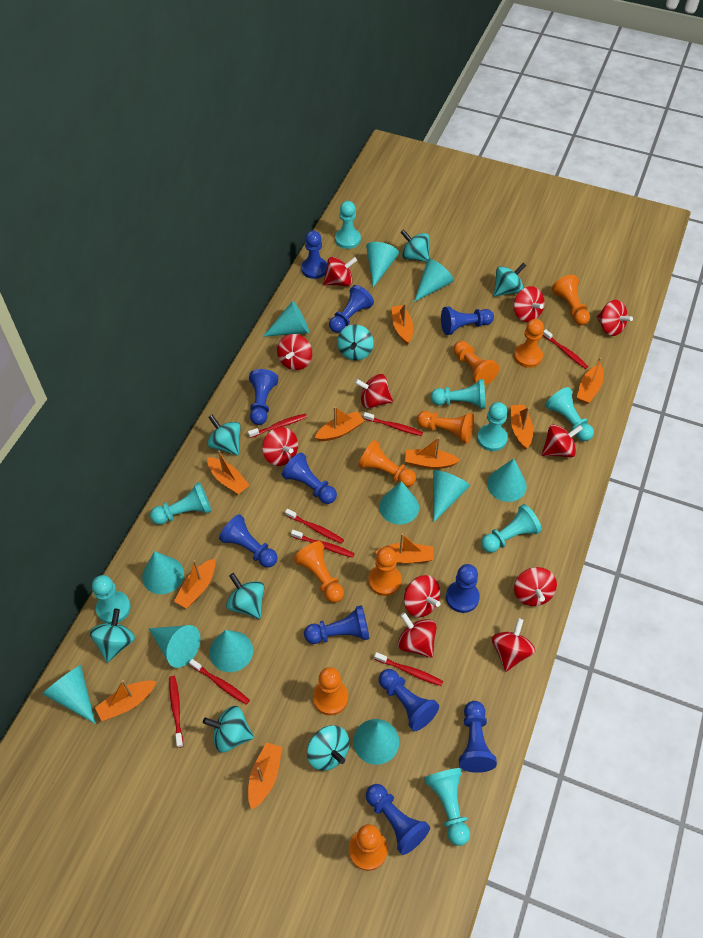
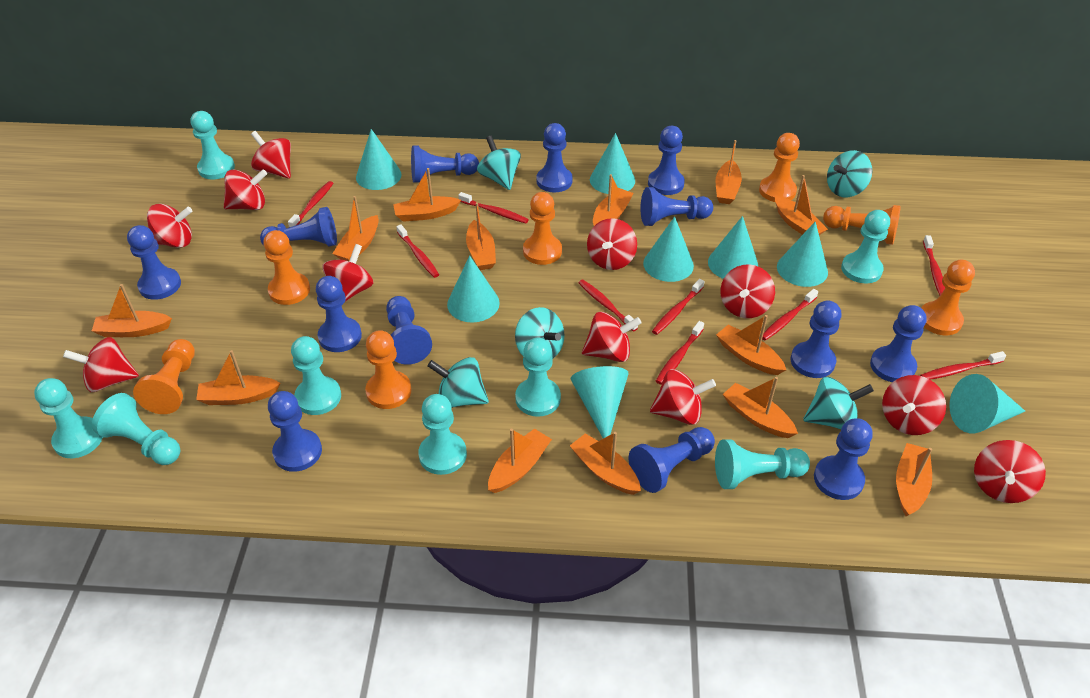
blue pawn: 11 -> 13
orange boat: 10 -> 13
orange pawn: 9 -> 7
red toothbrush: 8 -> 9
turquoise cone: 11 -> 8
turquoise spinning top: 8 -> 5

